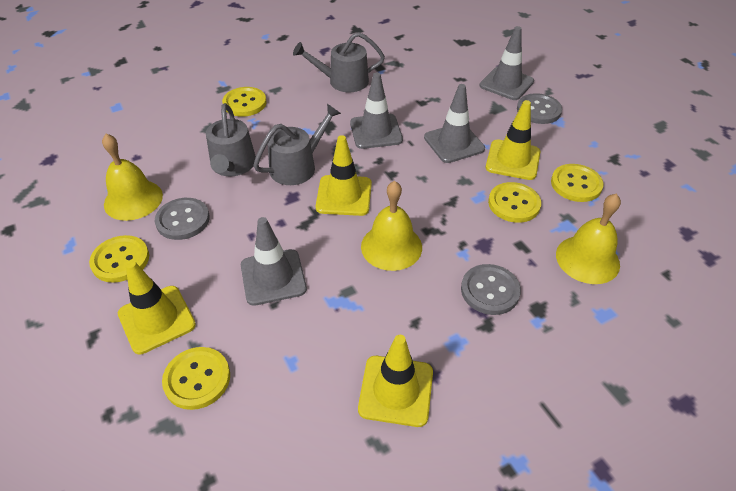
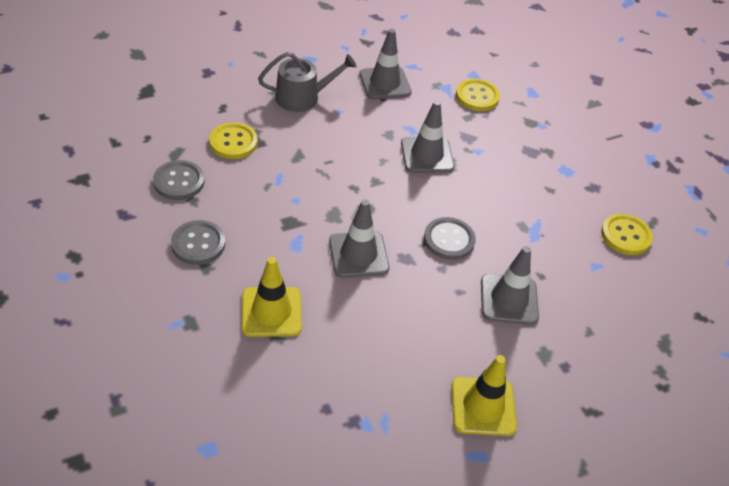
grey watering can: 3 -> 1
yellow bell: 3 -> 0
yellow button: 5 -> 3
yellow traffic cone: 4 -> 2

